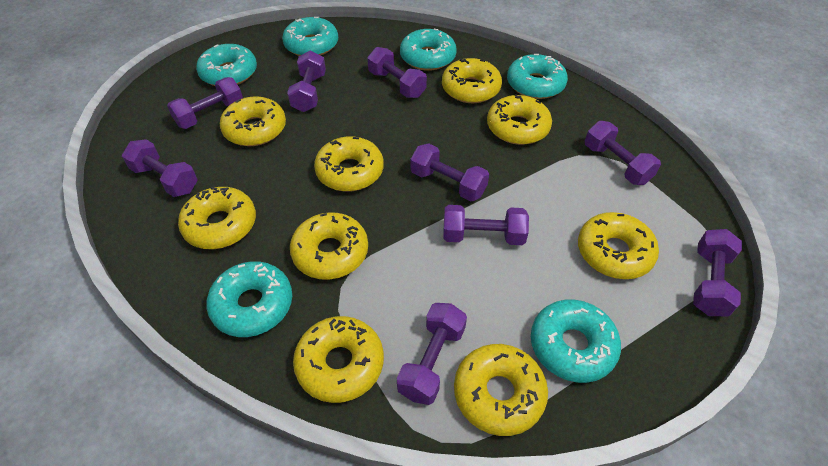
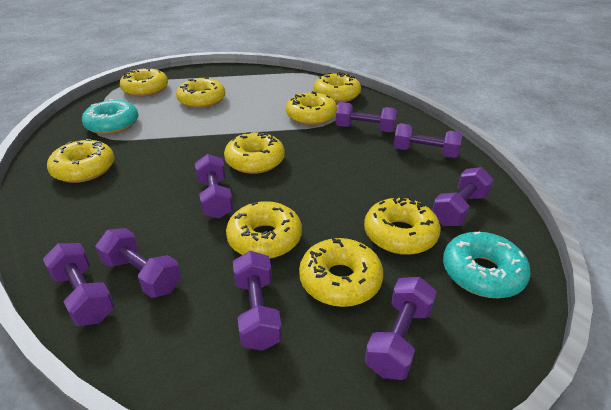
purple dumbbell: 9 -> 8
turquoise donut: 6 -> 2

